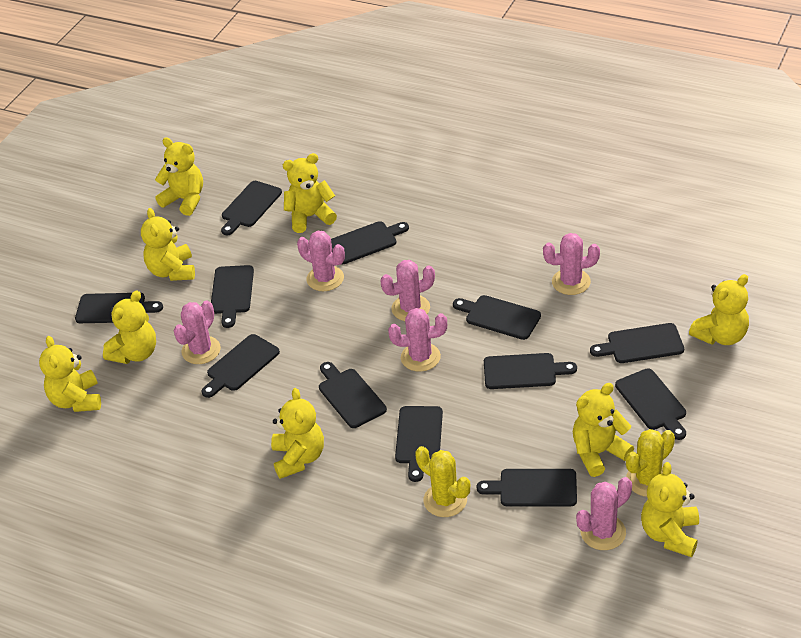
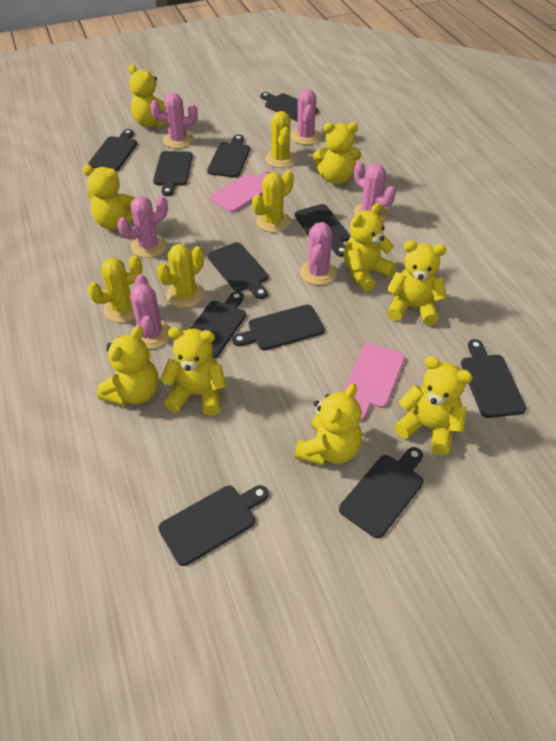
black cutting board: 12 -> 11
pink cutting board: 0 -> 2
yellow cactus: 2 -> 4

